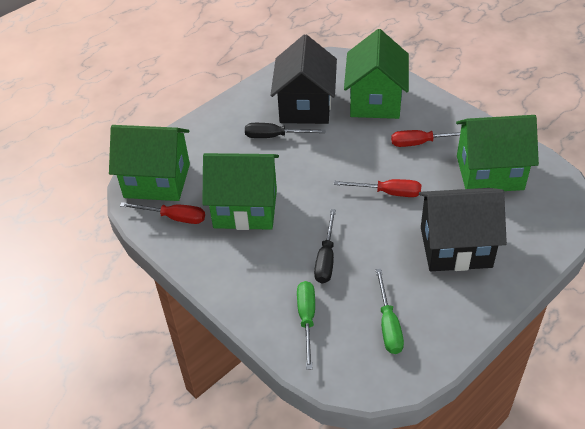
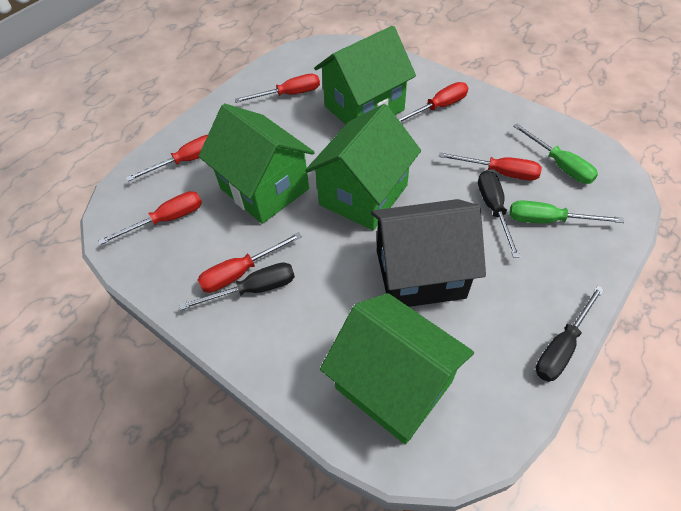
black house: 2 -> 1
black screwdriver: 2 -> 3
red screwdriver: 3 -> 6

